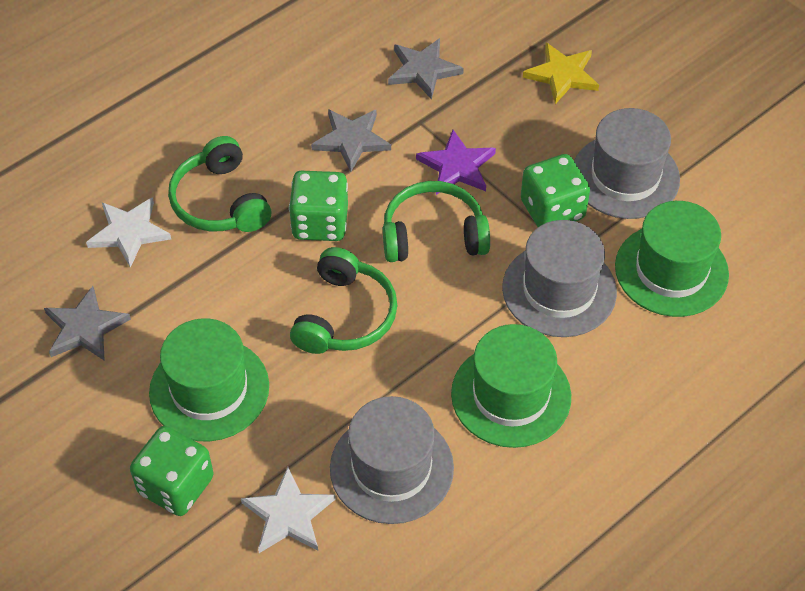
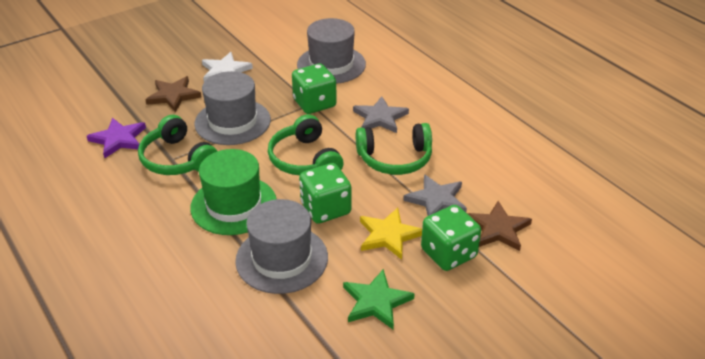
brown star: 0 -> 2
green hat: 3 -> 1
green star: 0 -> 1
grey star: 3 -> 2
white star: 2 -> 1

